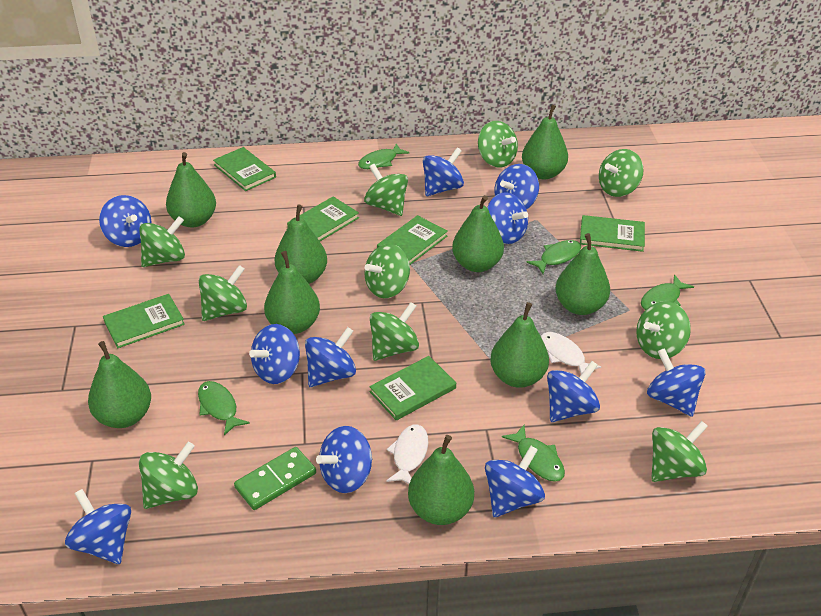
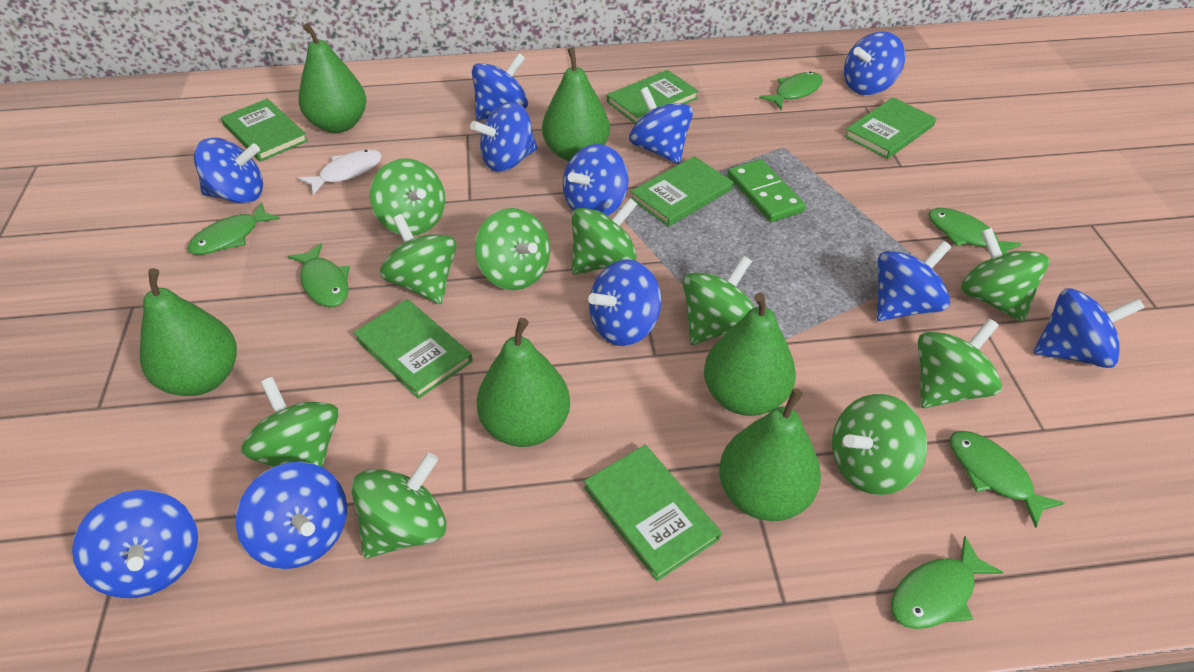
green fish: 5 -> 6
green pear: 9 -> 6
white fish: 2 -> 1

